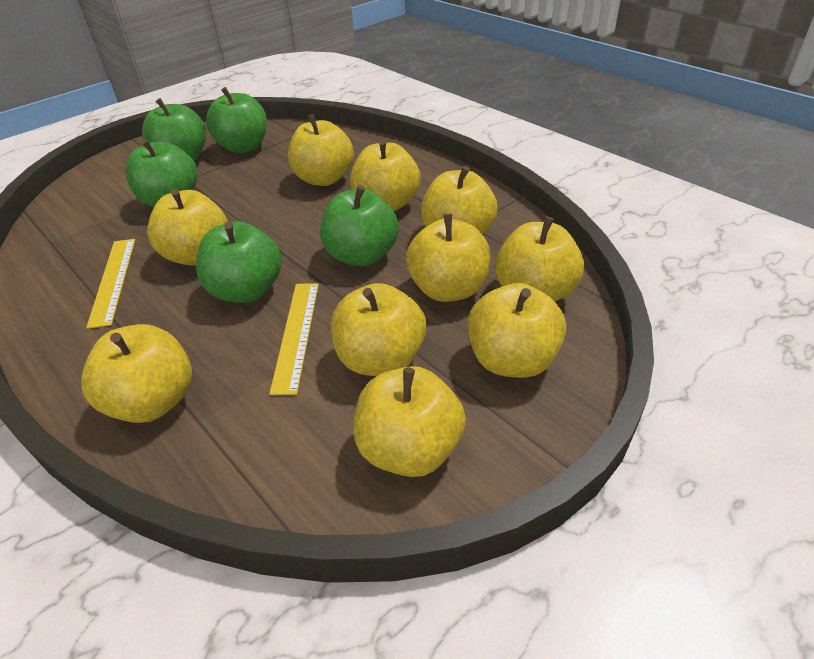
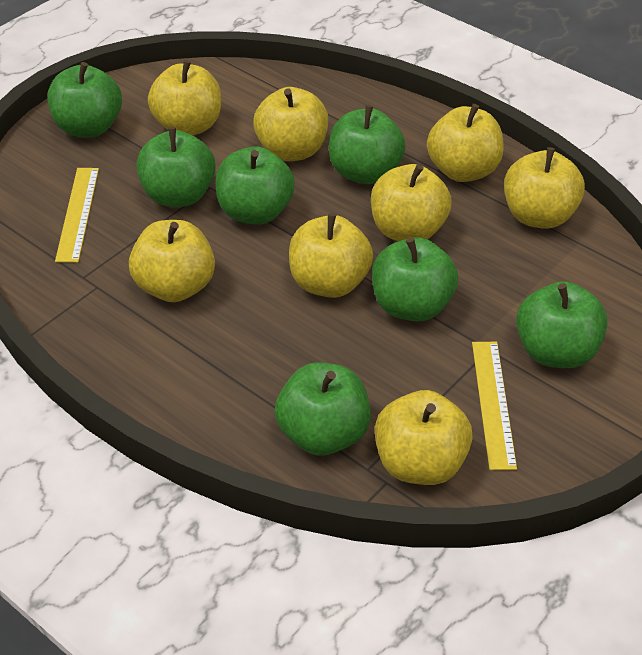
green apple: 5 -> 7
yellow apple: 10 -> 8

